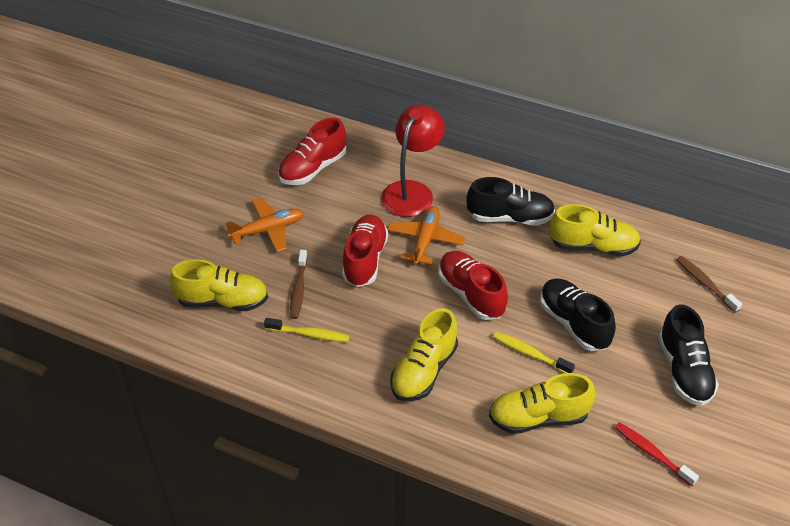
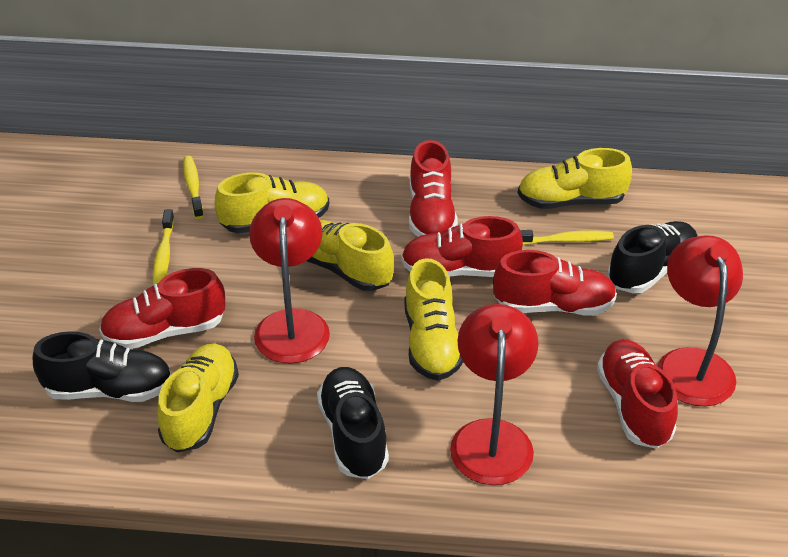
brown toothbrush: 2 -> 0
orange plane: 2 -> 0
red lamp: 1 -> 3
red shoe: 3 -> 5
red toothbrush: 1 -> 0
yellow shoe: 4 -> 5
yellow toothbrush: 2 -> 3

